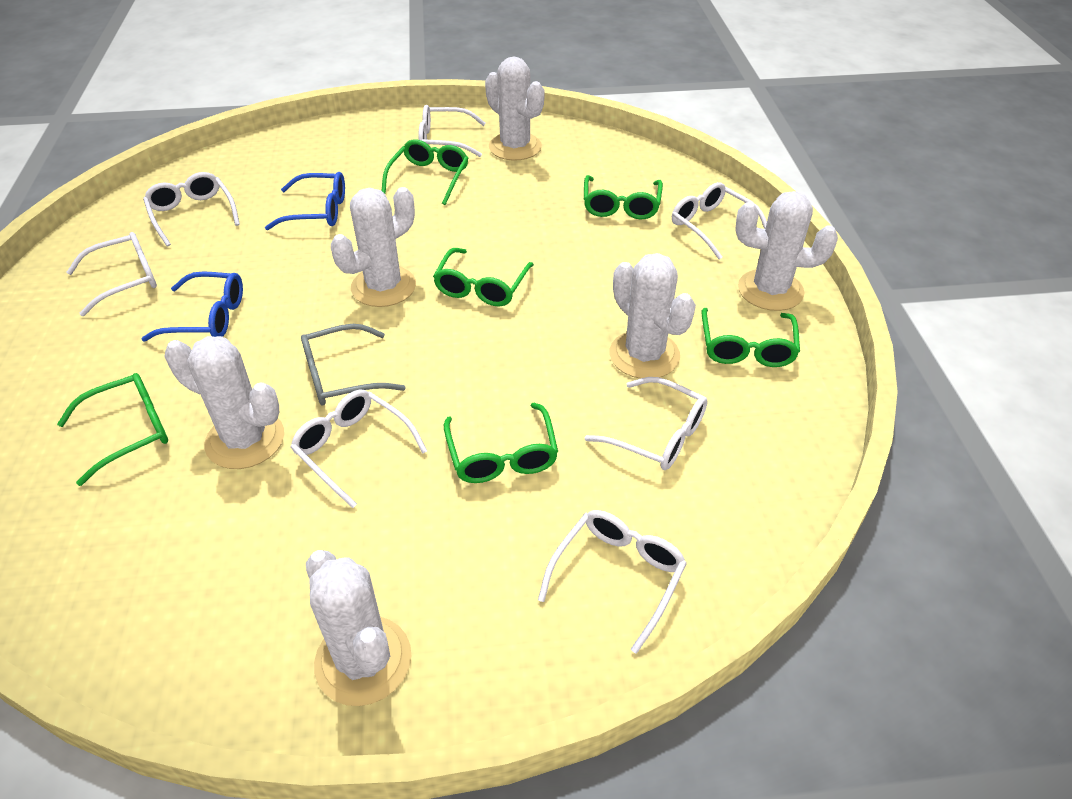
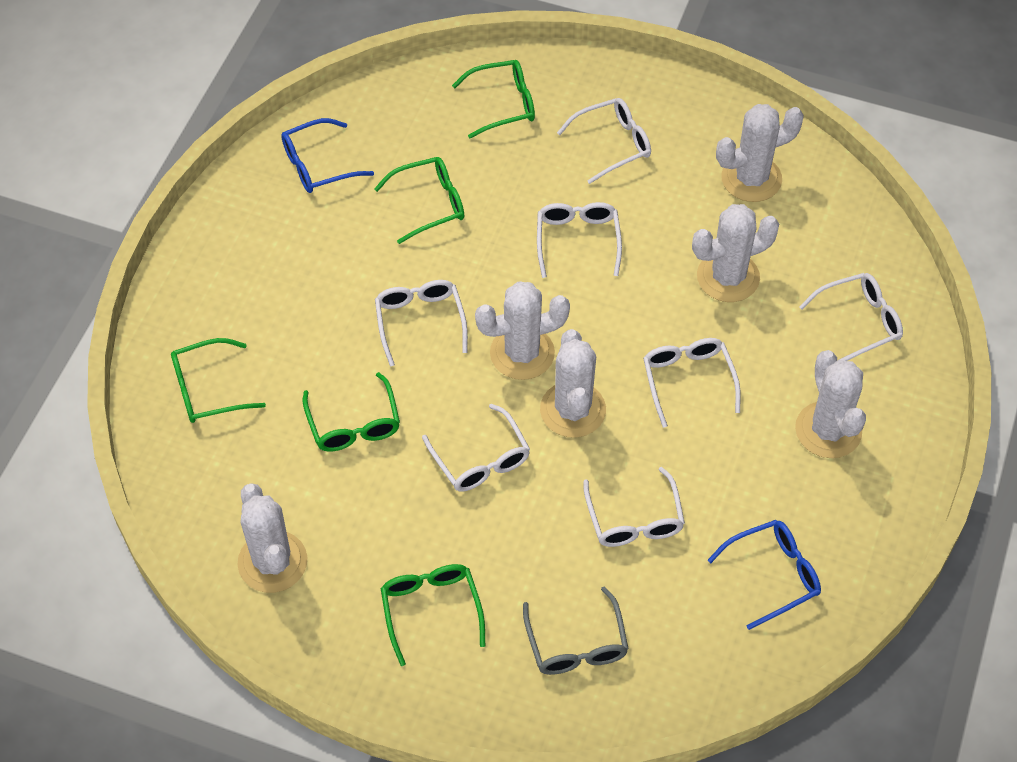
green glasses: 6 -> 5

